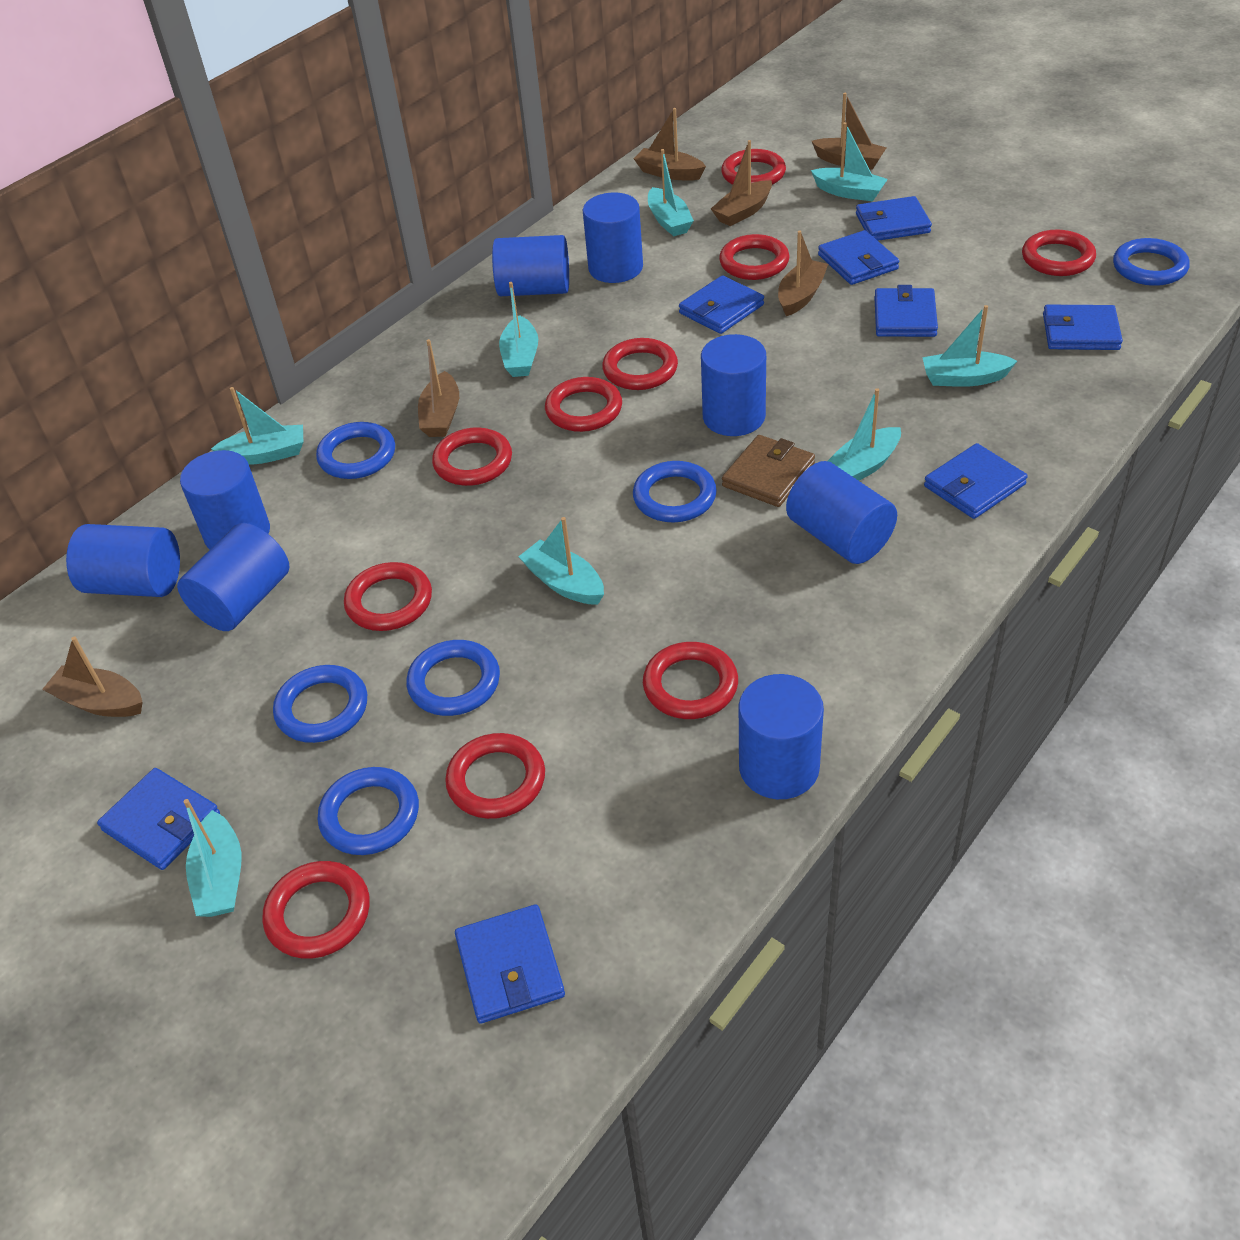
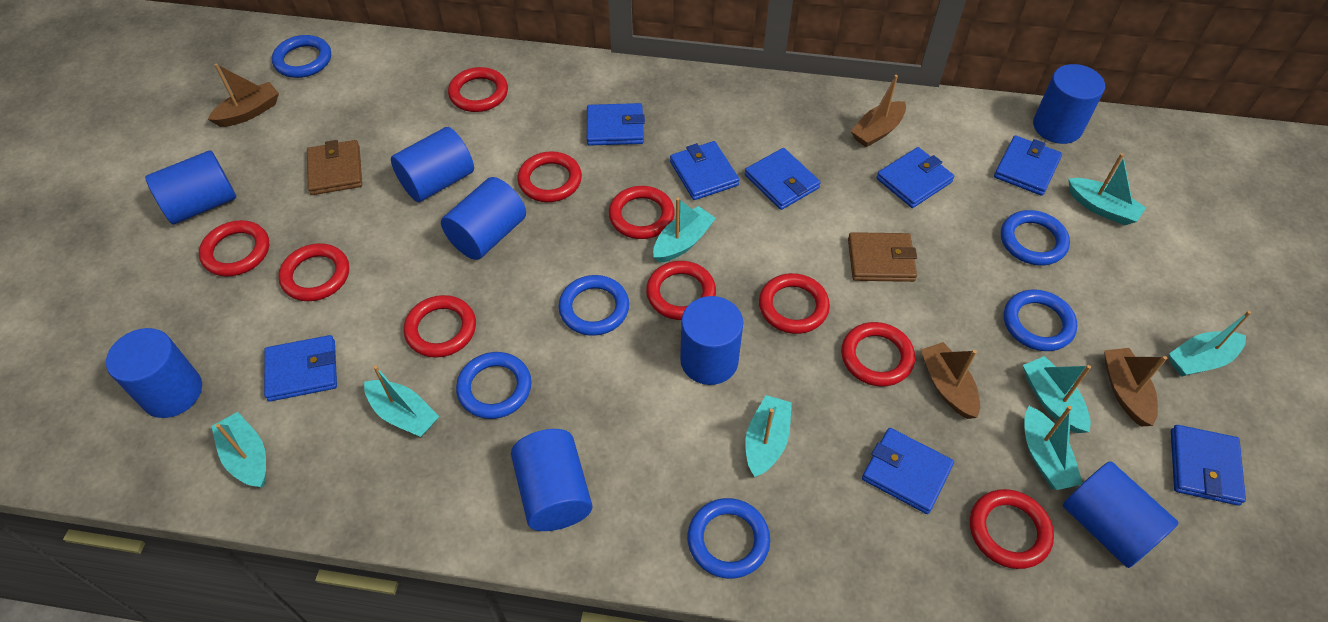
brown boat: 6 -> 4
brown wallet: 1 -> 2

